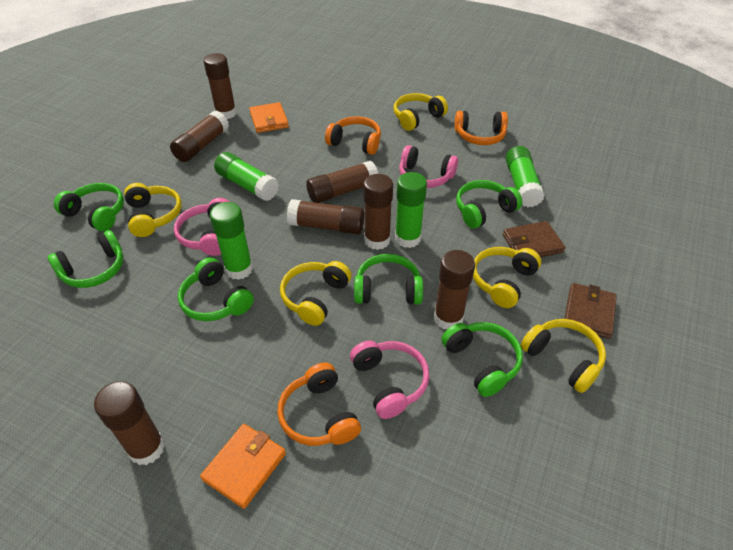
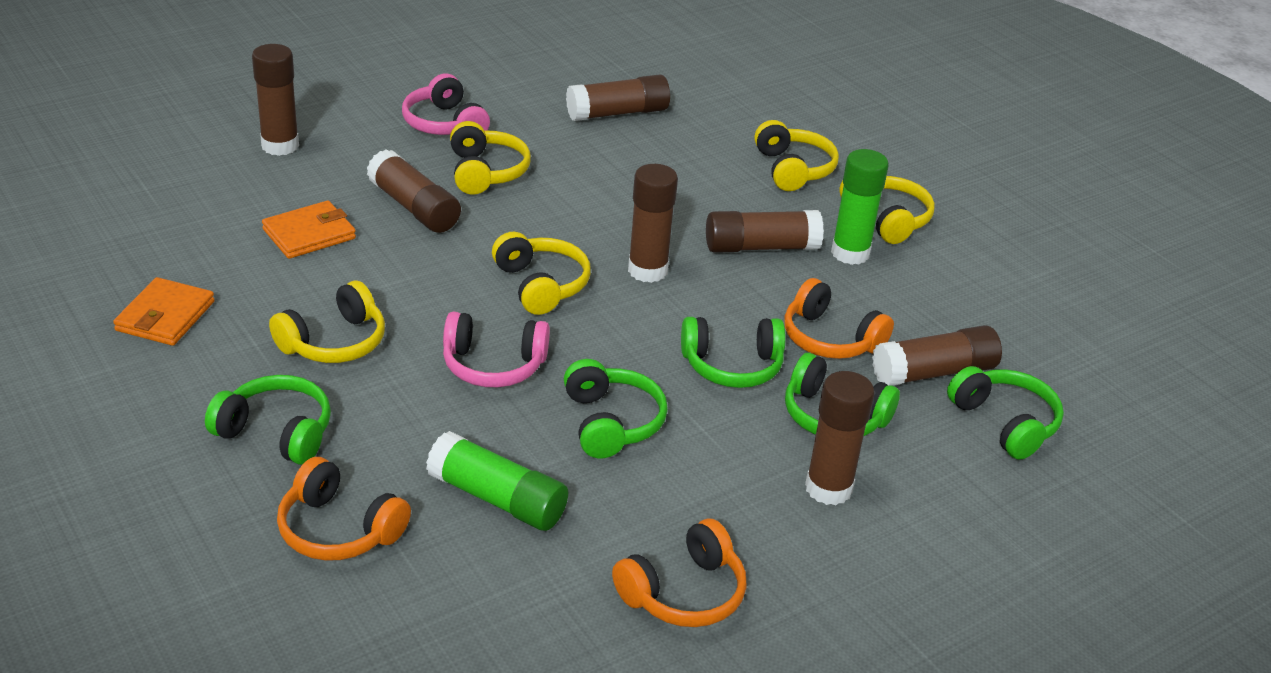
brown wallet: 2 -> 0
green glue stick: 4 -> 2
green headphones: 6 -> 5
pink headphones: 3 -> 2

